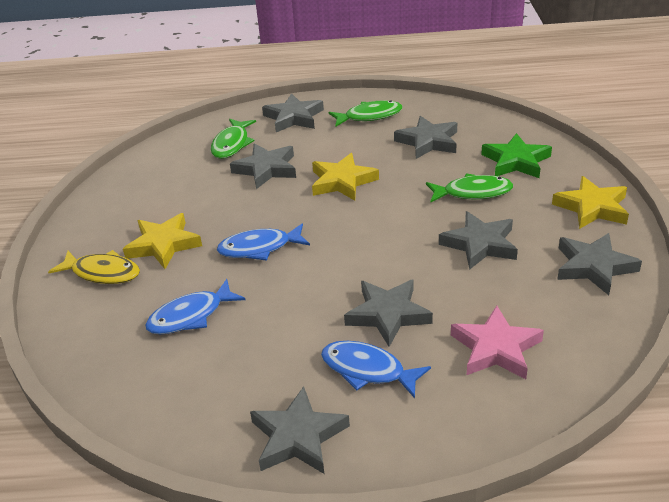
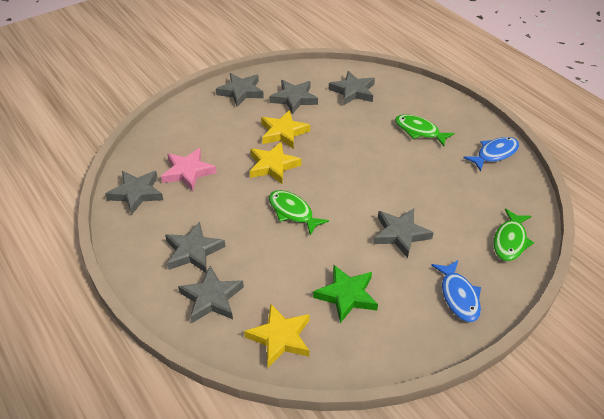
blue fish: 3 -> 2
yellow fish: 1 -> 0

